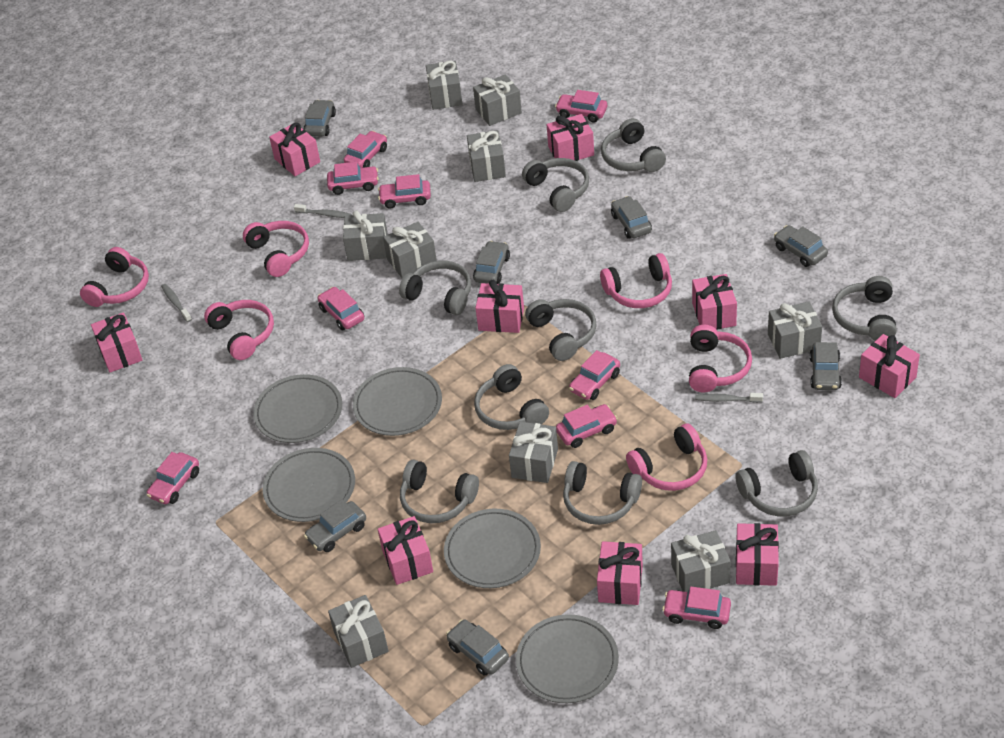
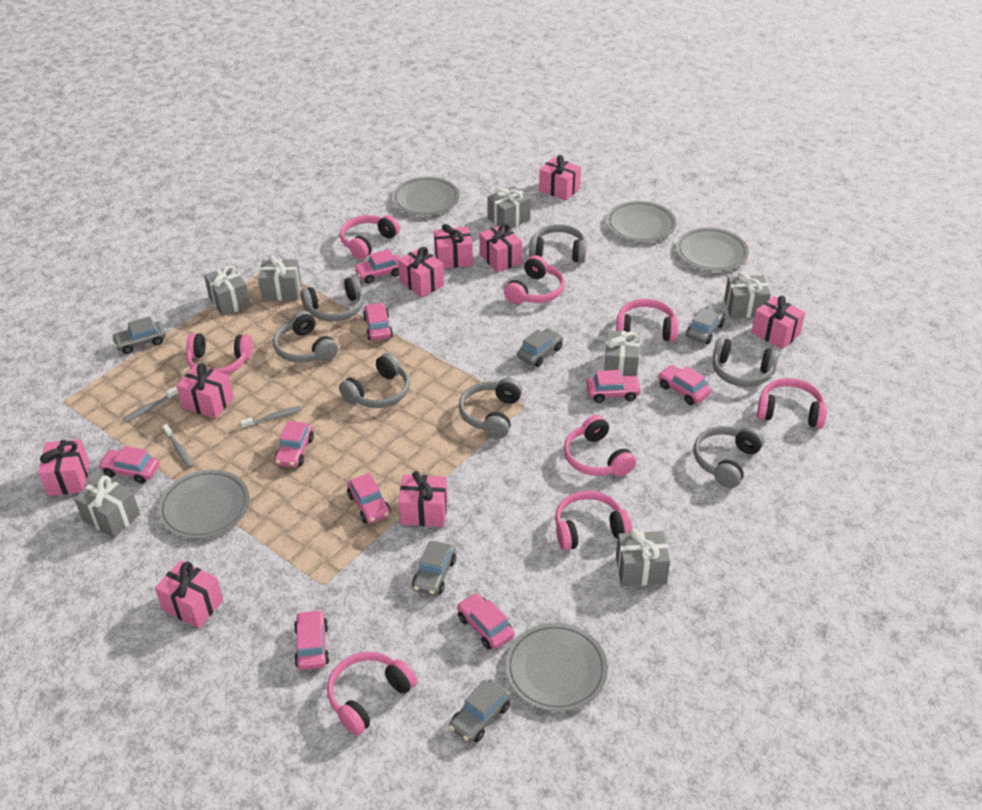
grey car: 7 -> 5
grey gift: 9 -> 7
grey headphones: 9 -> 7
pink headphones: 6 -> 8

